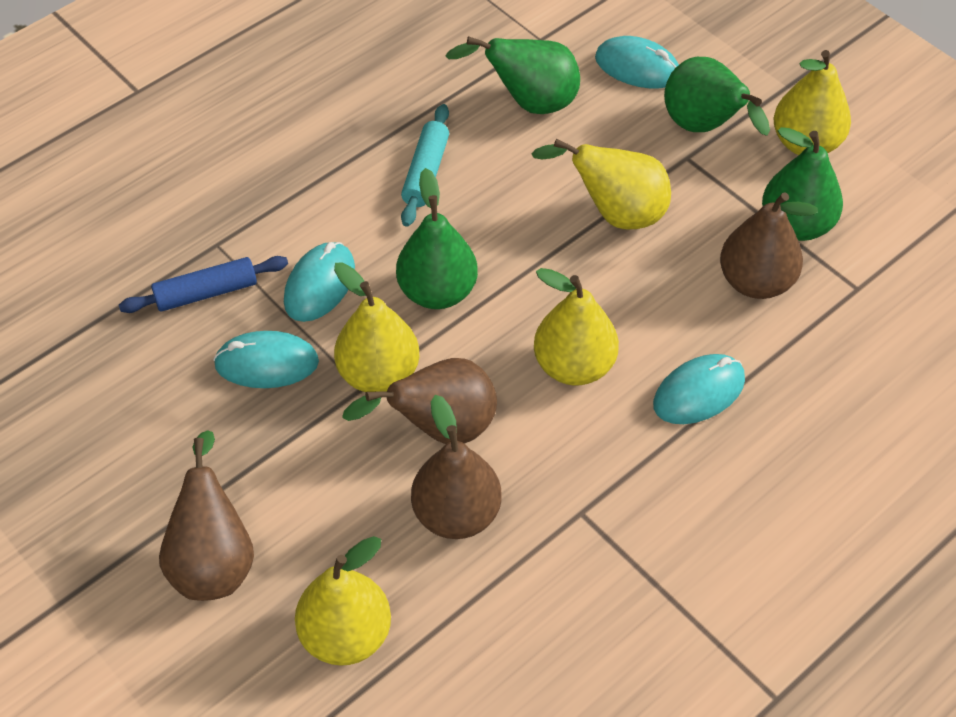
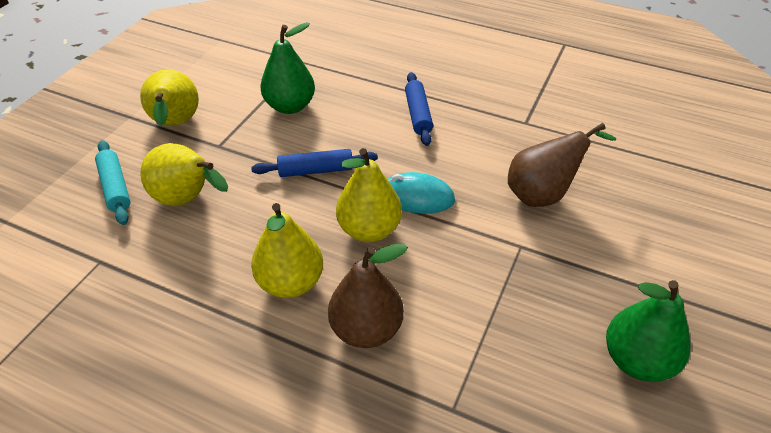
blue rolling pin: 1 -> 2
brown pear: 4 -> 2
green pear: 4 -> 2
turquoise mouse: 4 -> 1
yellow pear: 5 -> 4

